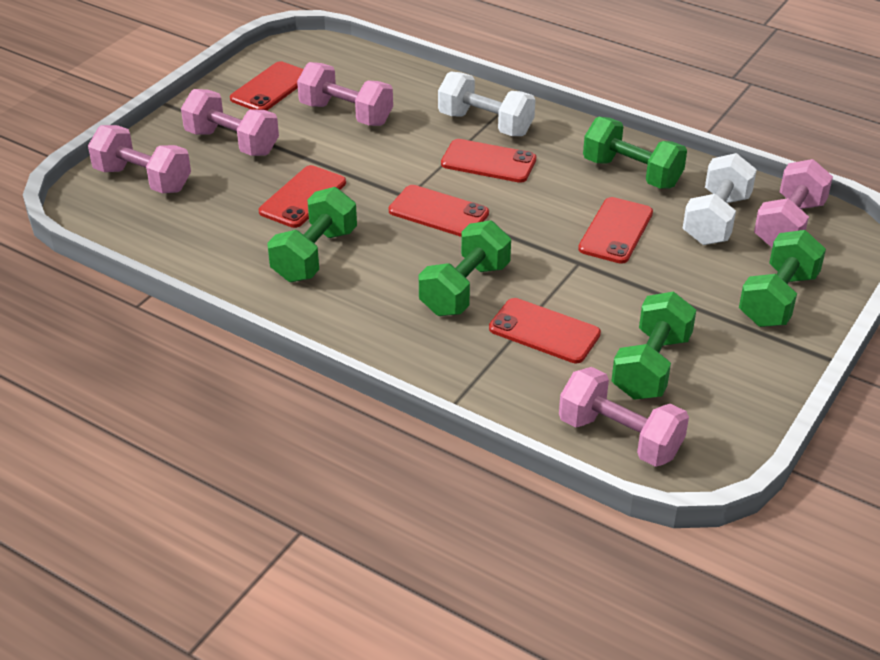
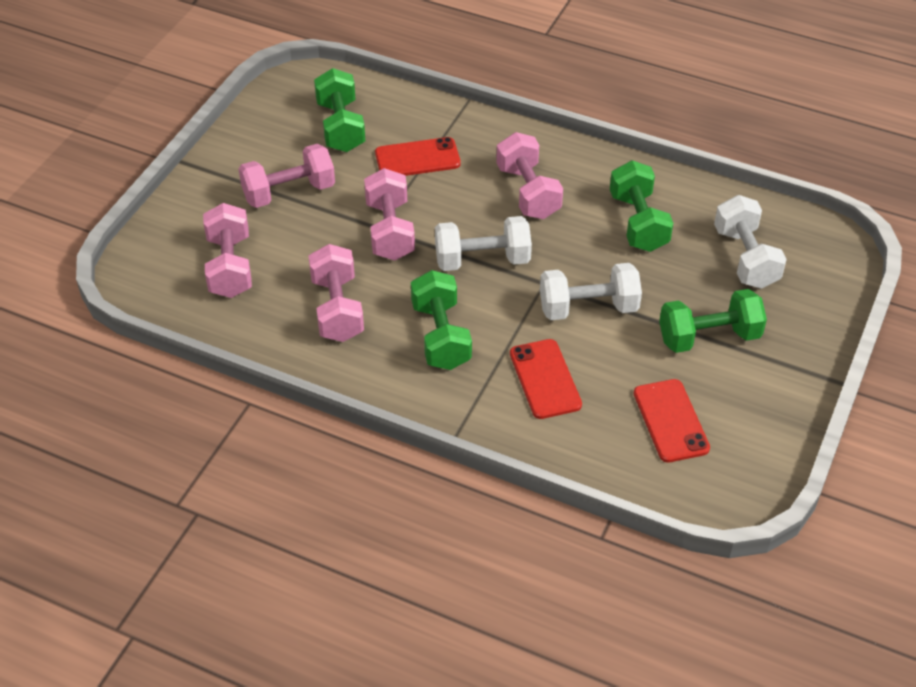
green dumbbell: 5 -> 4
red phone: 6 -> 3
white dumbbell: 2 -> 3

